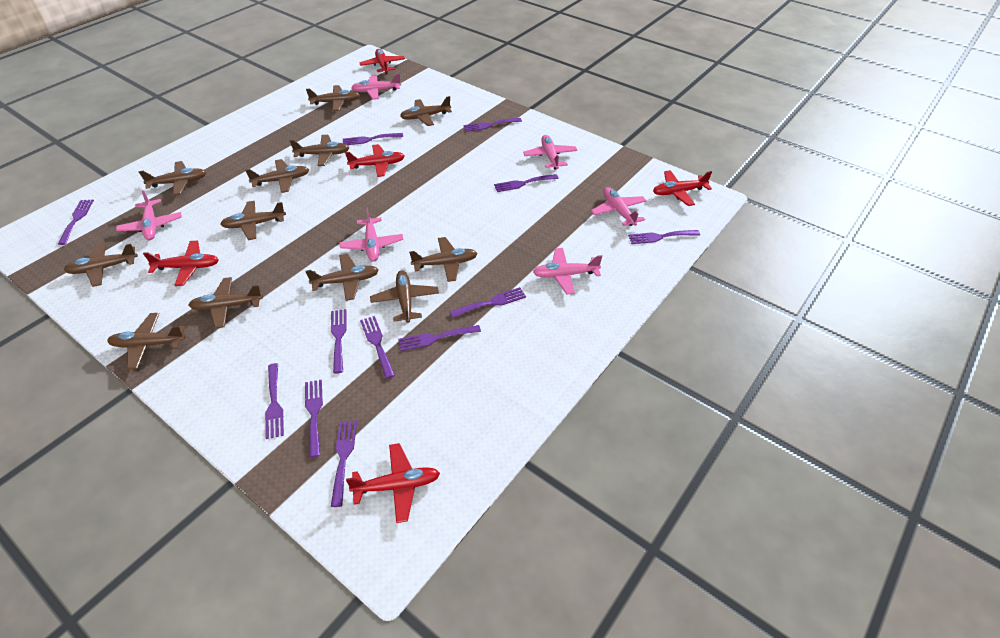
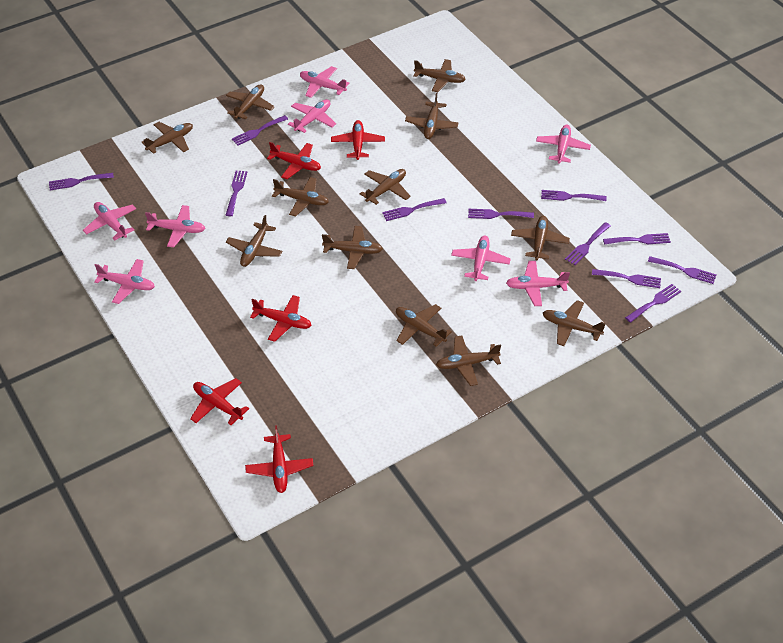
pink plane: 6 -> 8
purple fork: 12 -> 11

